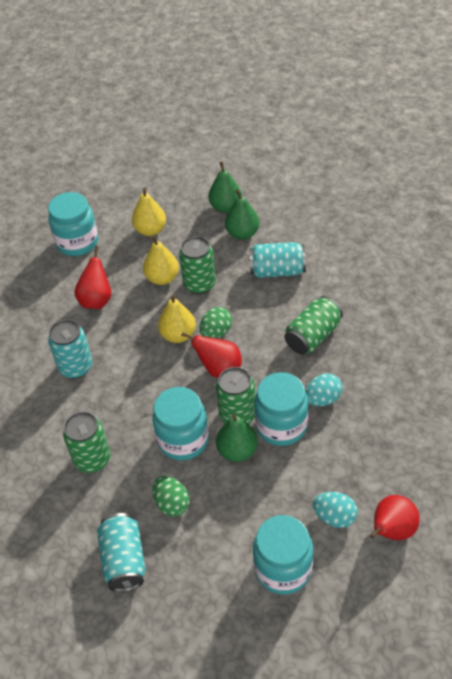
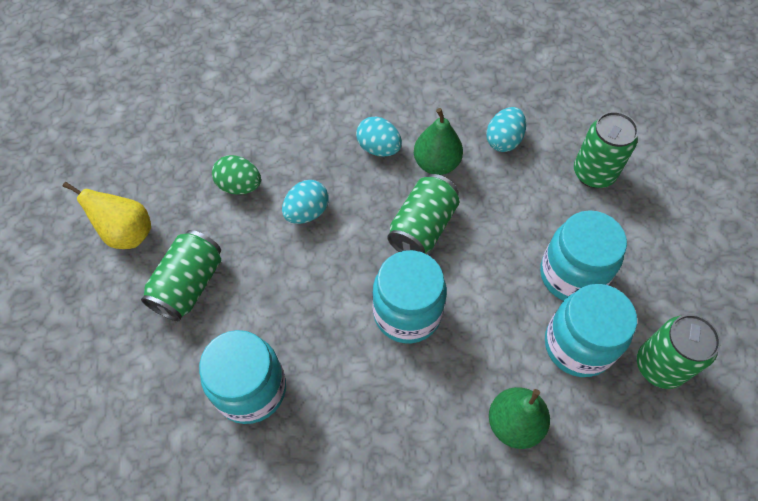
green egg: 2 -> 1
green pear: 3 -> 2
red pear: 3 -> 0
turquoise can: 3 -> 0
turquoise egg: 2 -> 3
yellow pear: 3 -> 1

